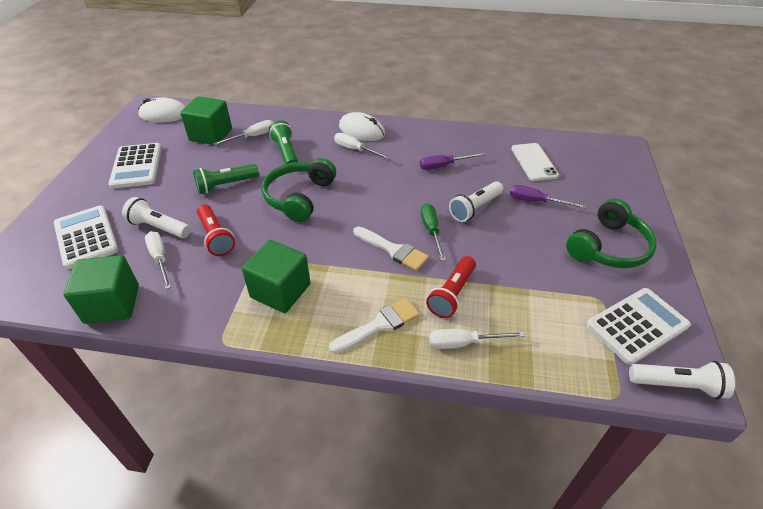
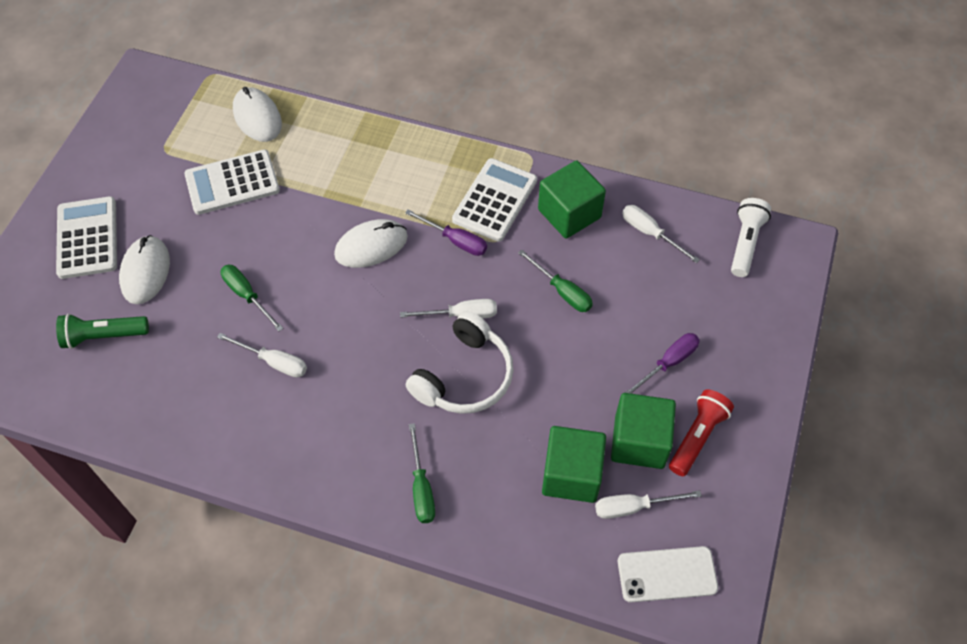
green flashlight: 2 -> 1
green headphones: 2 -> 0
green screwdriver: 1 -> 3
red flashlight: 2 -> 1
white brush: 2 -> 0
white flashlight: 3 -> 1
white headphones: 0 -> 1
white mouse: 2 -> 3

